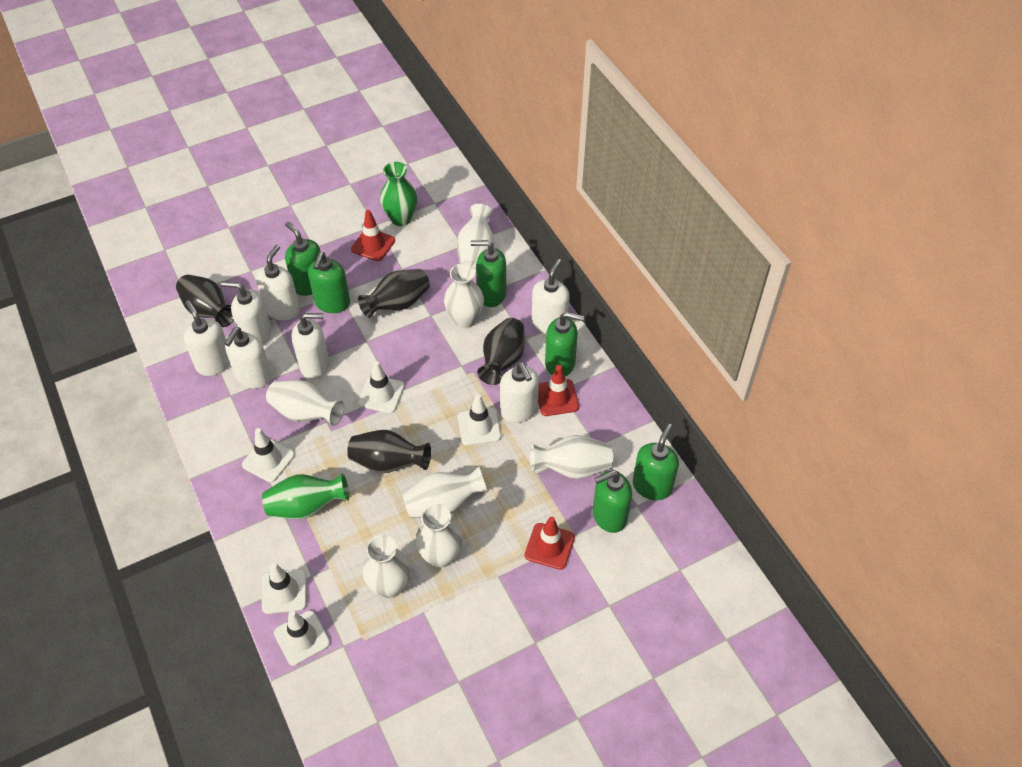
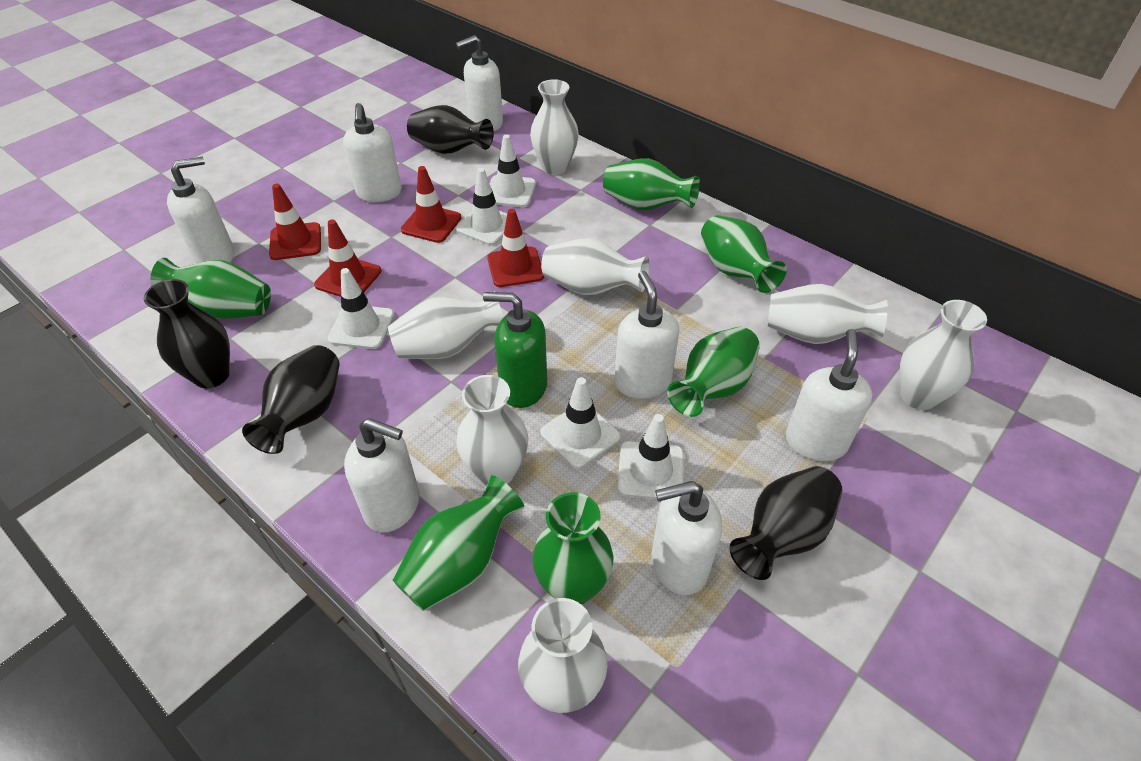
green soap dispenser: 6 -> 1
green vase: 2 -> 6
red traffic cone: 3 -> 4

